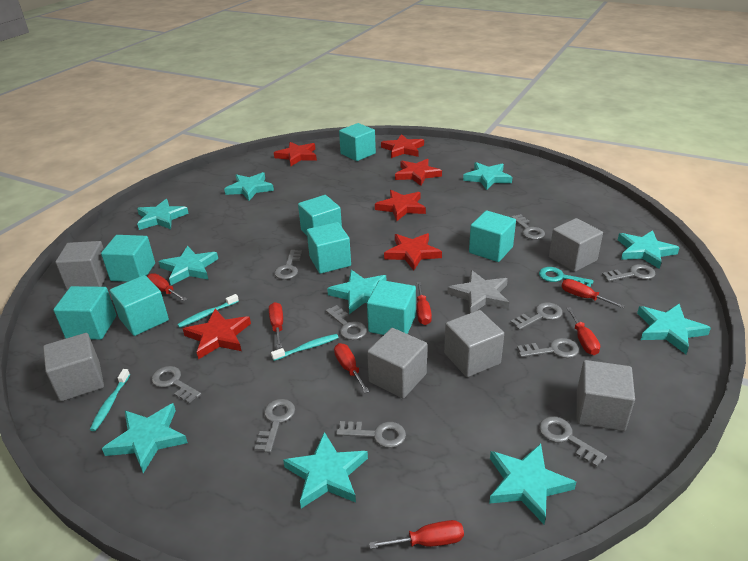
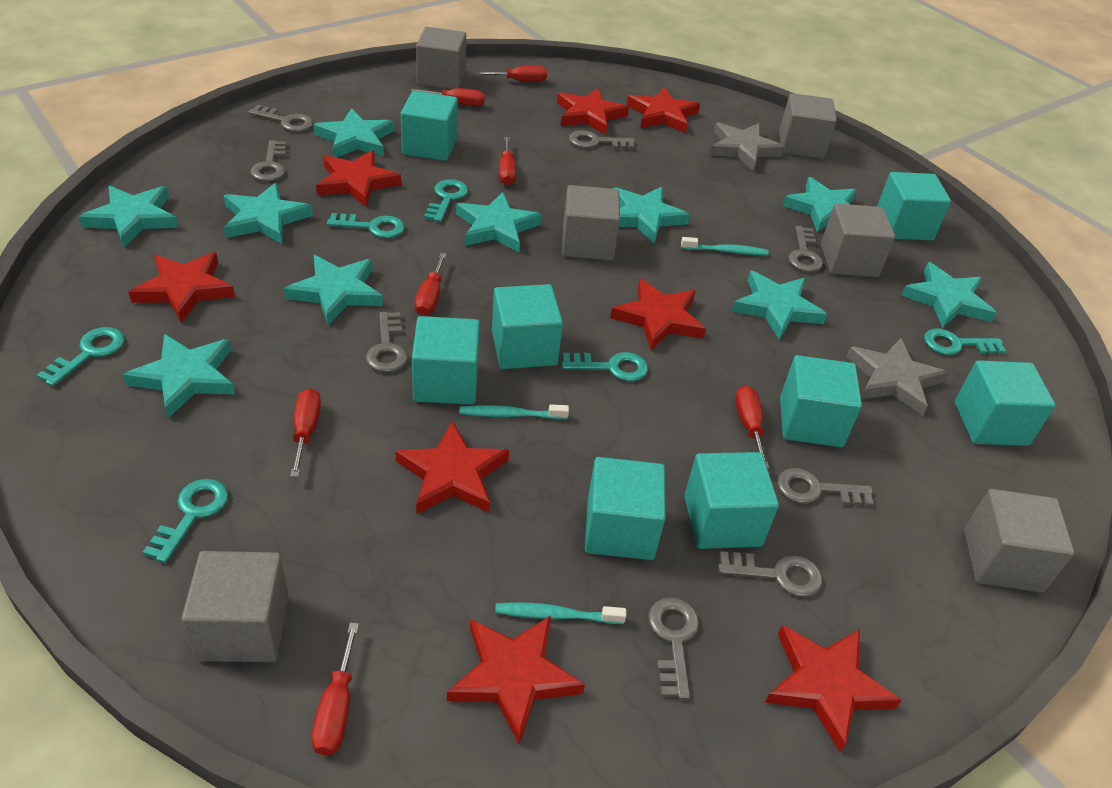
grey key: 10 -> 8
grey star: 1 -> 2
red star: 6 -> 8
turquoise key: 1 -> 6

